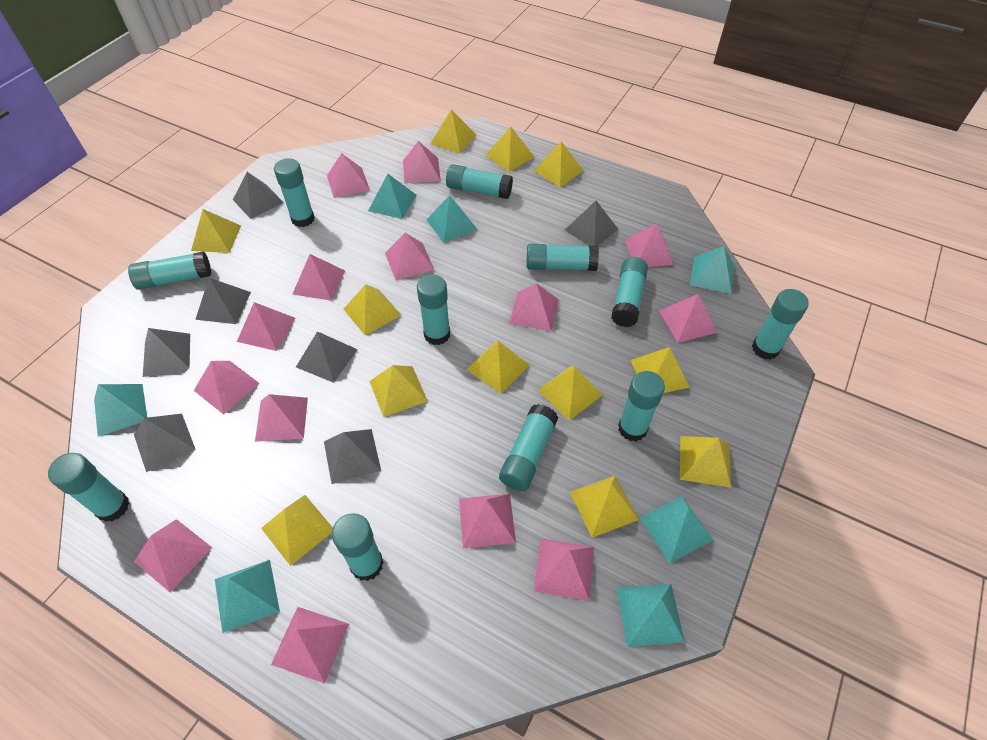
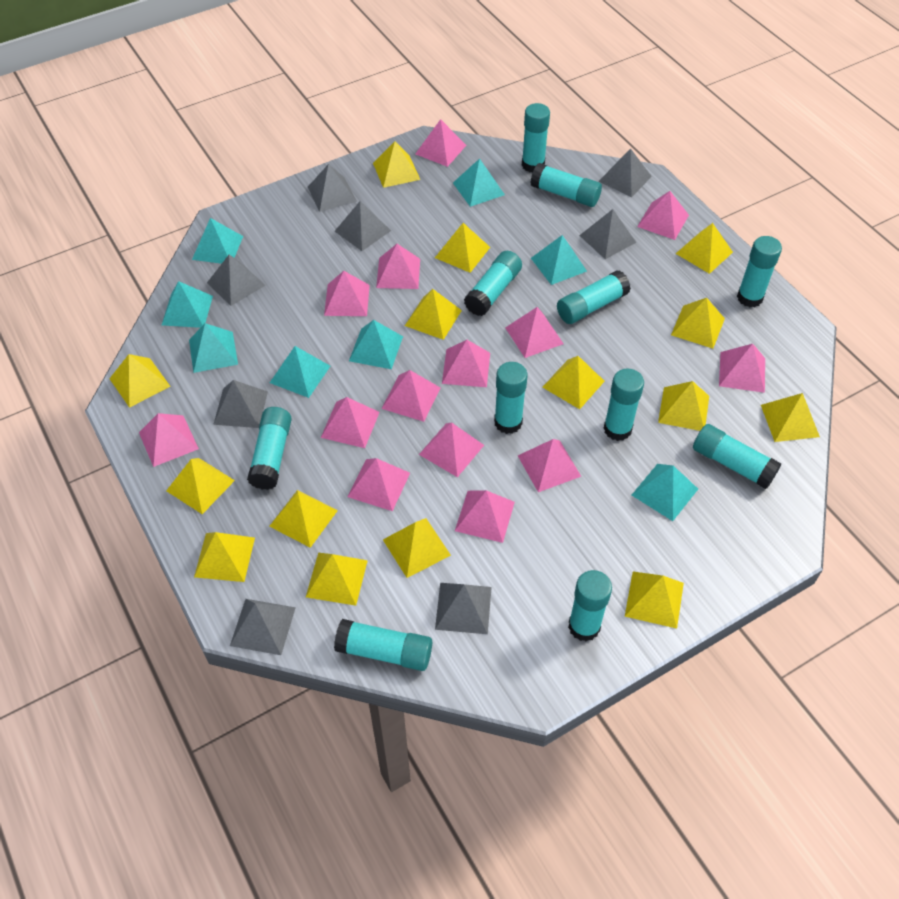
grey pyramid: 7 -> 8
turquoise pyramid: 7 -> 8
yellow pyramid: 12 -> 15

